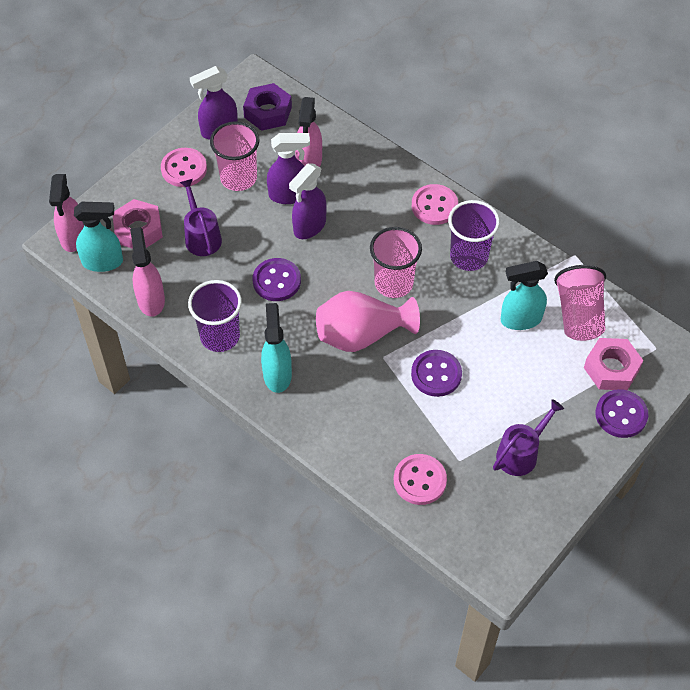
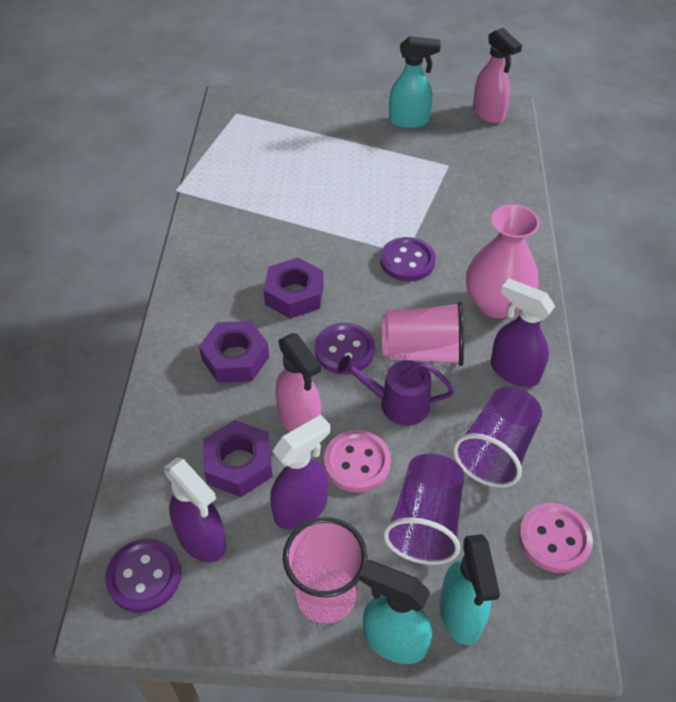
pink button: 3 -> 2
pink cup: 3 -> 2
pink nut: 2 -> 0
pink spray bottle: 3 -> 2
purple nut: 1 -> 3
purple watering can: 2 -> 1

